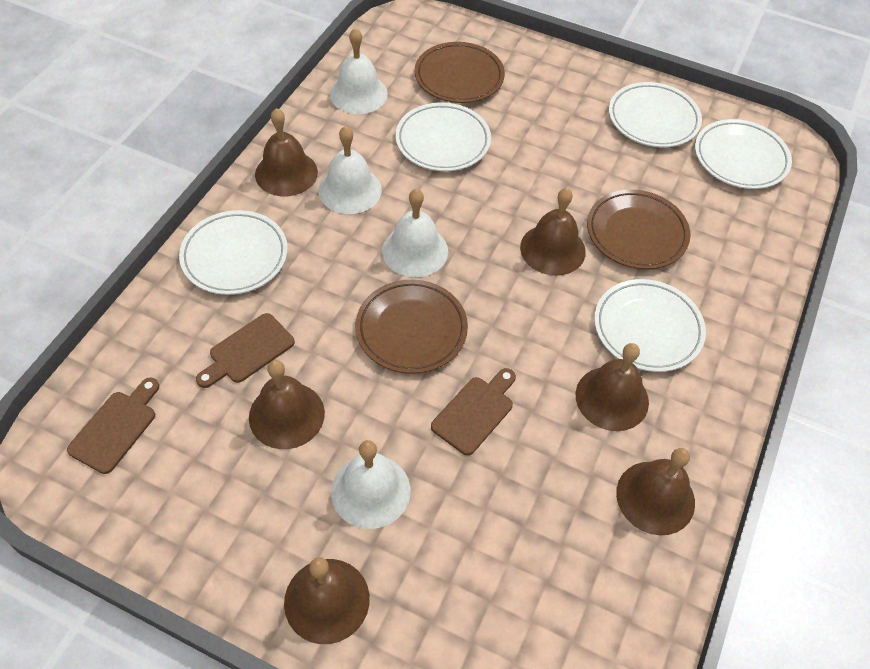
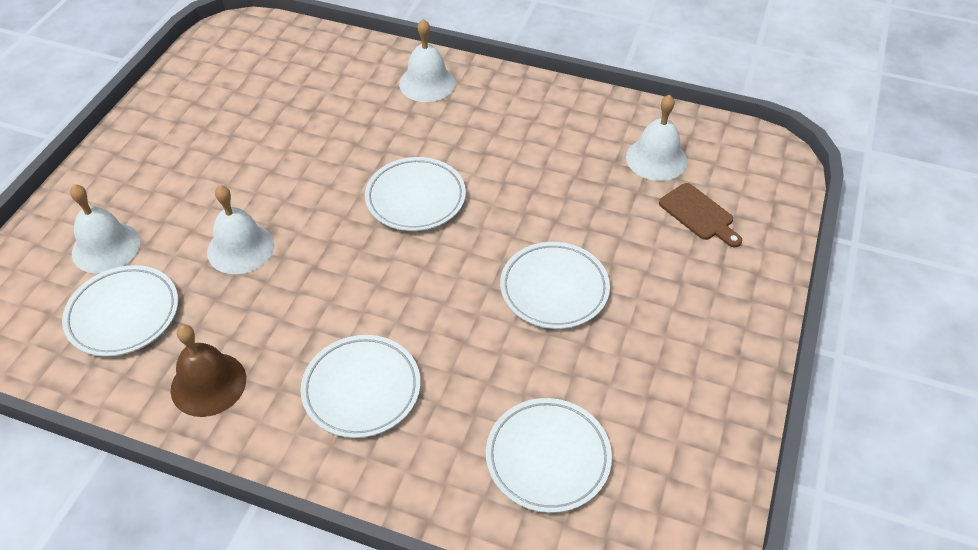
brown bell: 6 -> 1
brown cutting board: 3 -> 1
brown plate: 3 -> 0

